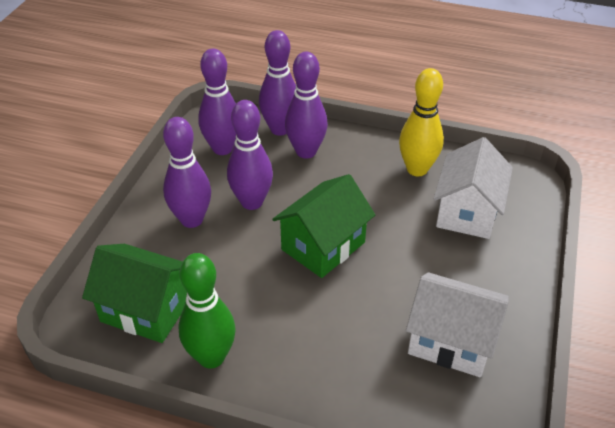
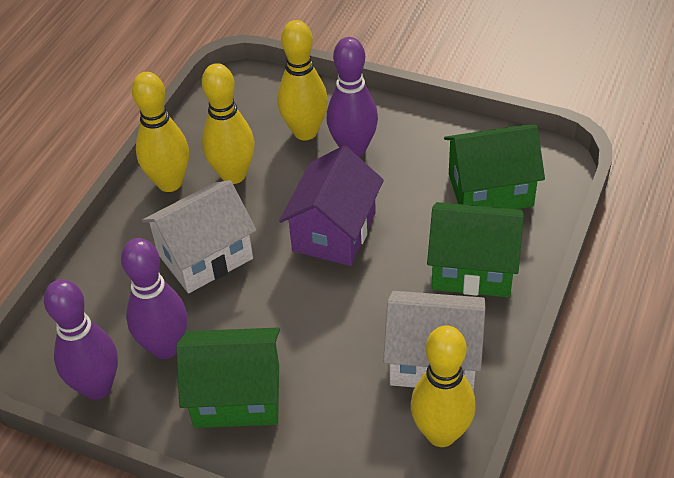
green bowling pin: 1 -> 0
green house: 2 -> 3
purple bowling pin: 5 -> 3
purple house: 0 -> 1
yellow bowling pin: 1 -> 4

